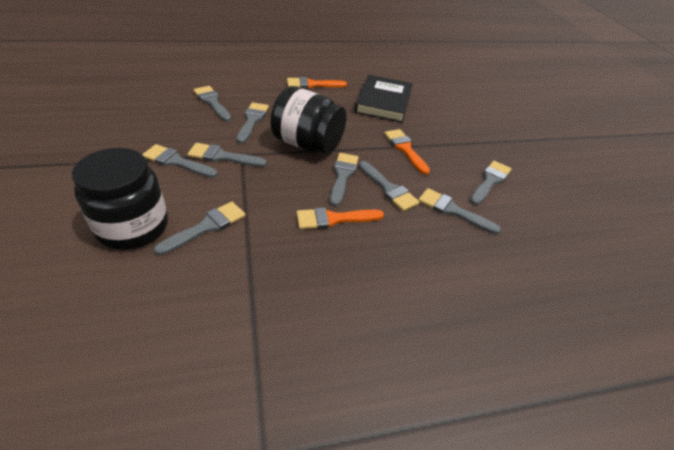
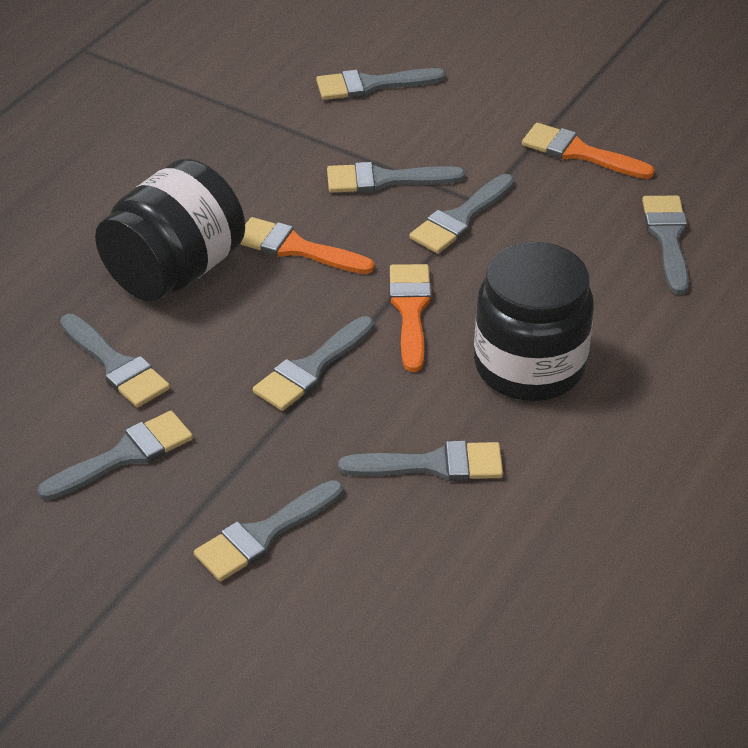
black book: 1 -> 0

